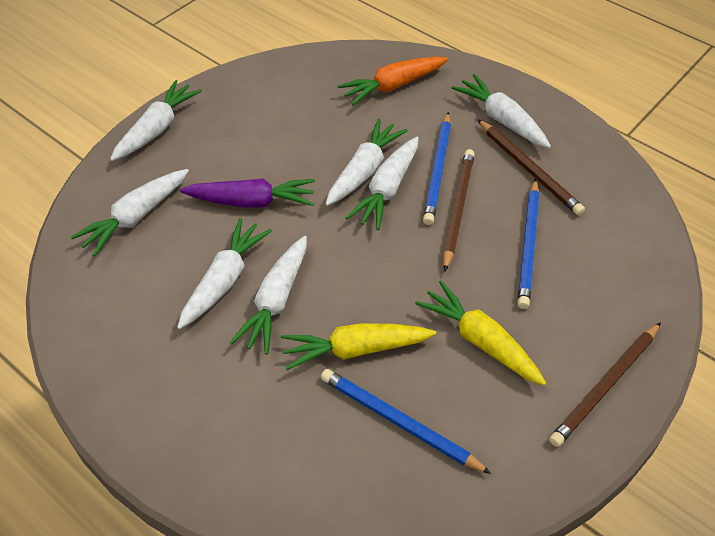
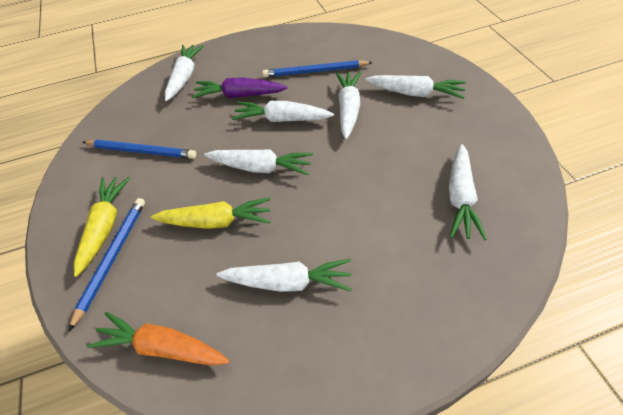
brown pencil: 3 -> 0

